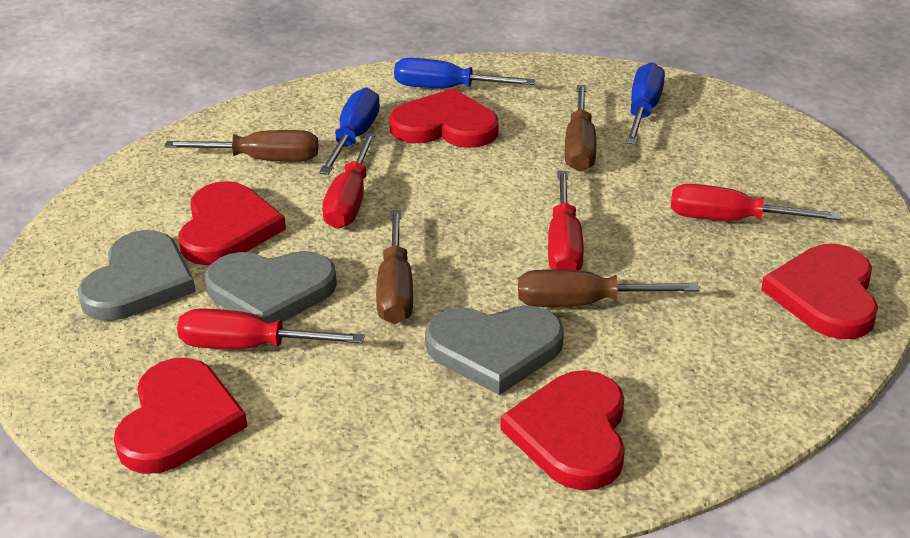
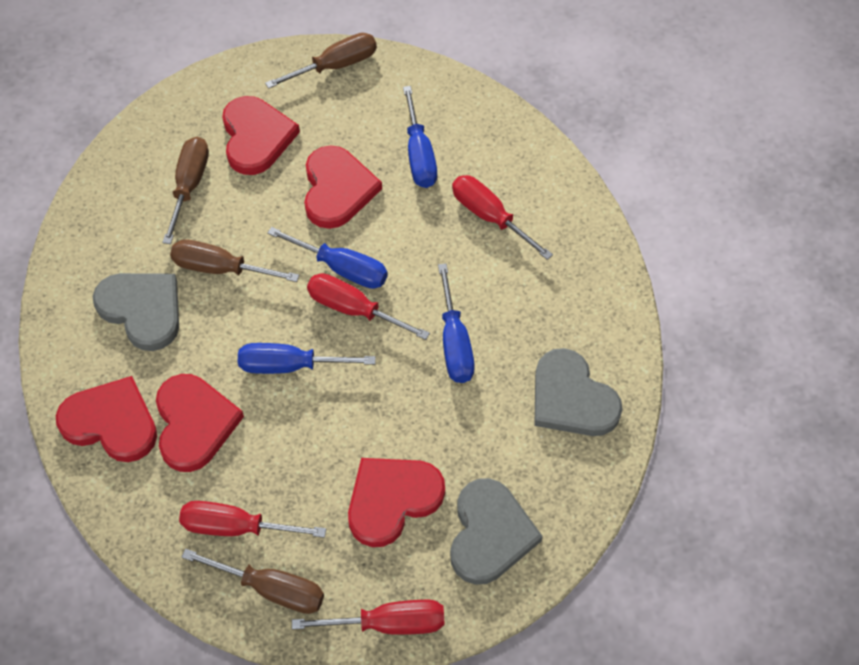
blue screwdriver: 3 -> 4

